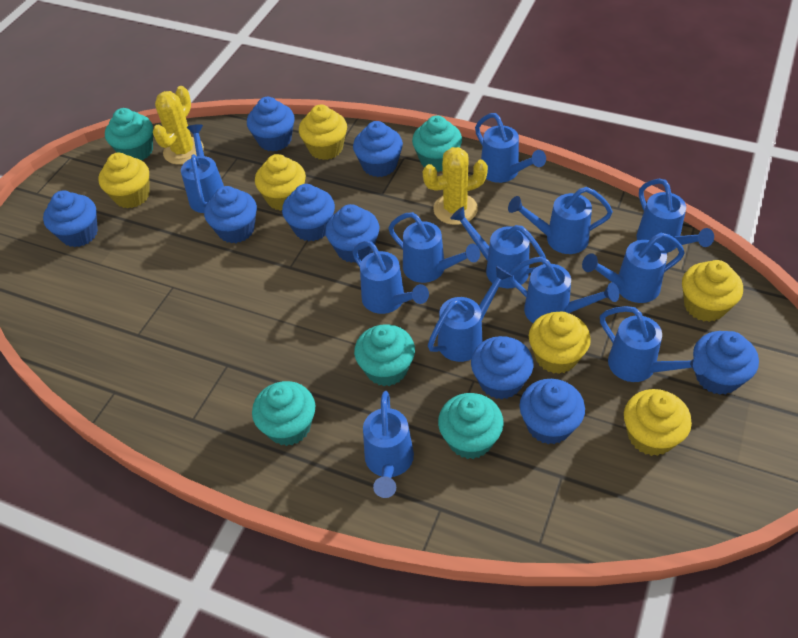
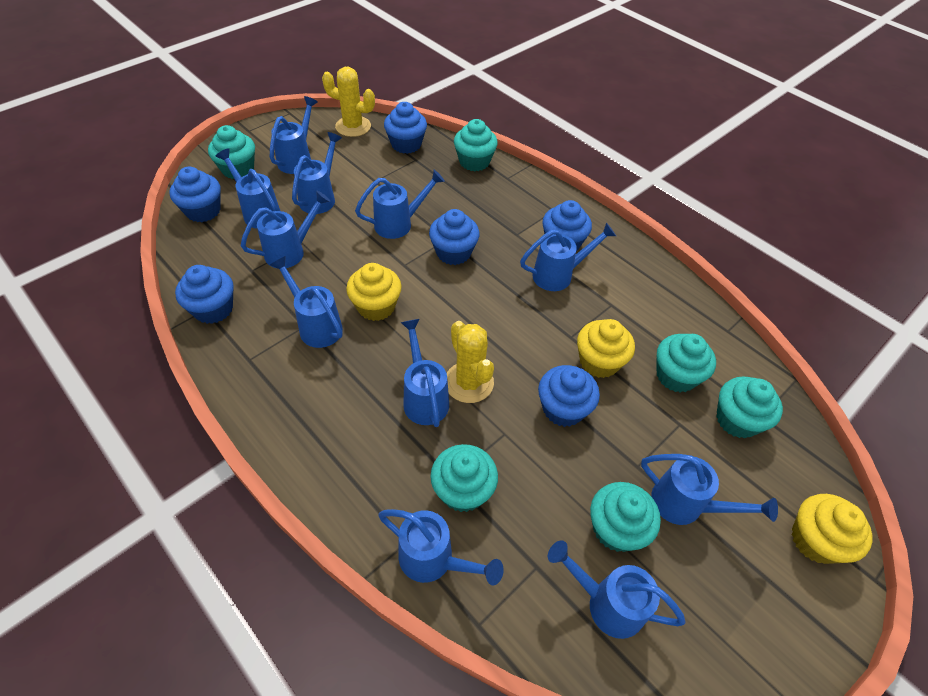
blue cupcake: 9 -> 6
blue watering can: 12 -> 11
turquoise cupcake: 5 -> 6
yellow cupcake: 6 -> 3

